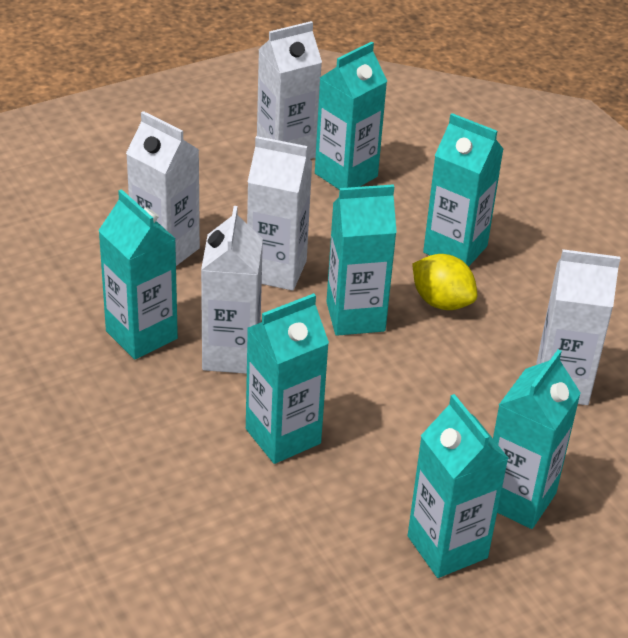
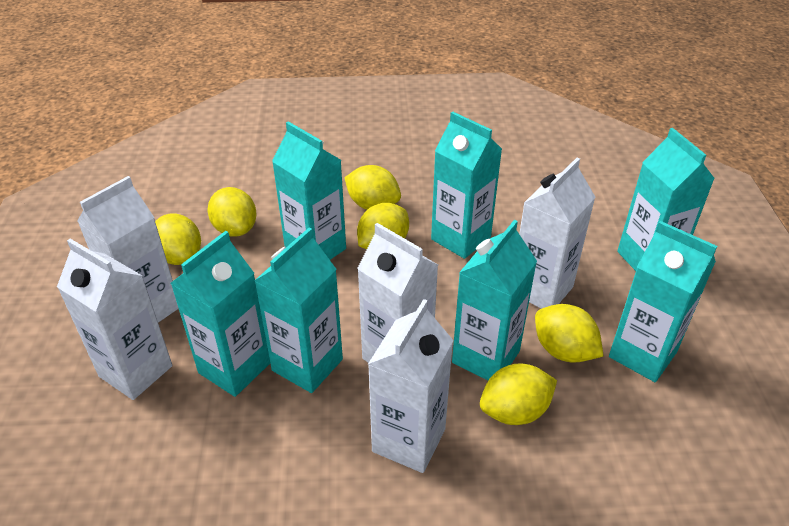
yellow lemon: 1 -> 6

